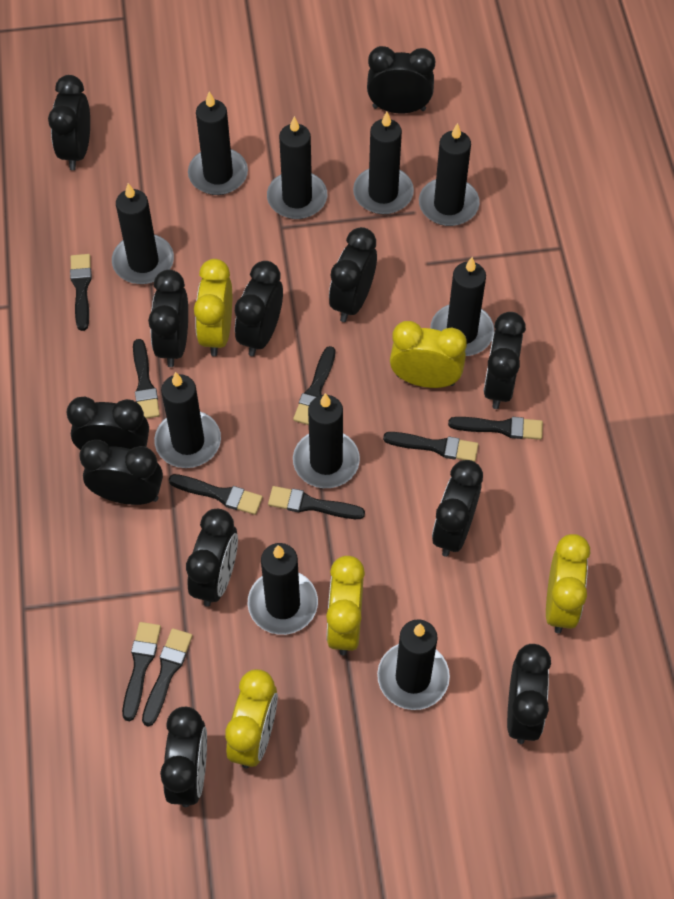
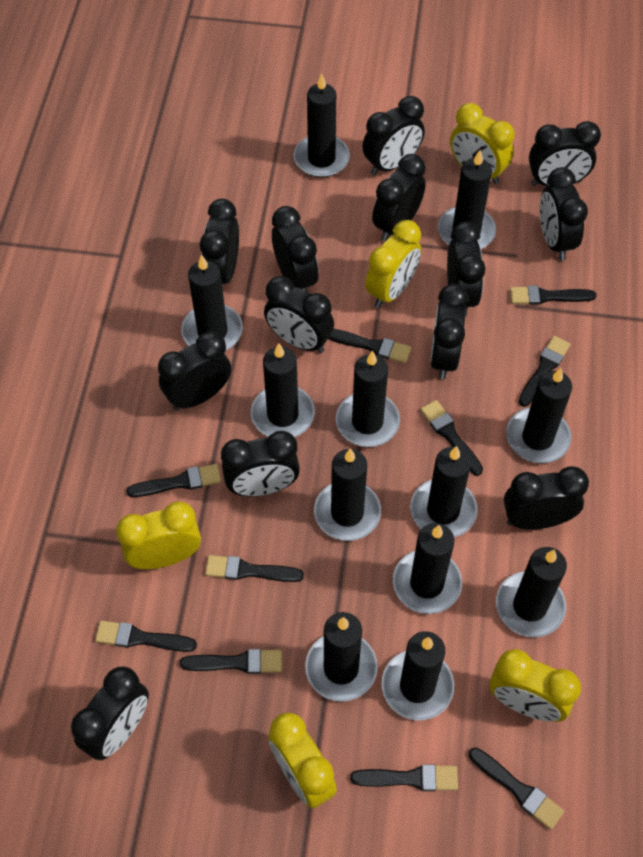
black brush: 9 -> 10
black candle: 10 -> 12
black clock: 12 -> 13

